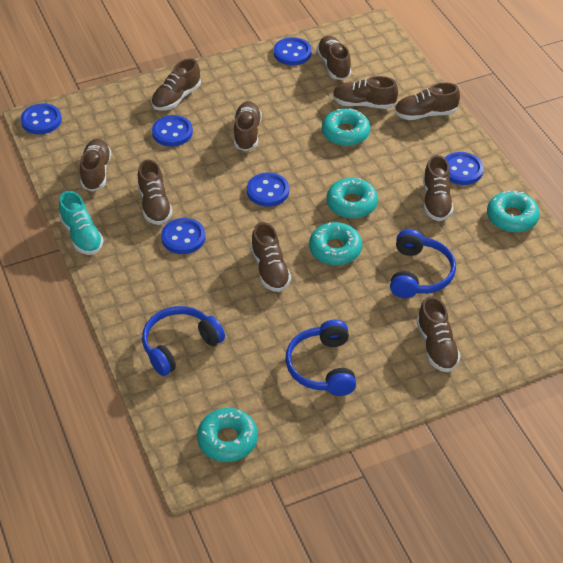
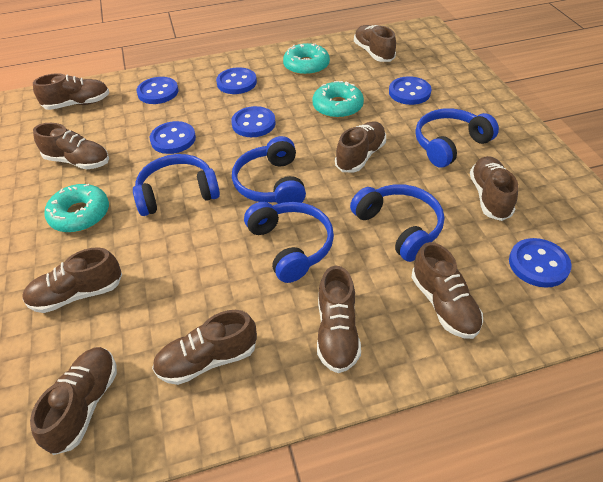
blue headphones: 3 -> 5
turquoise donut: 5 -> 3
turquoise shoe: 1 -> 0

